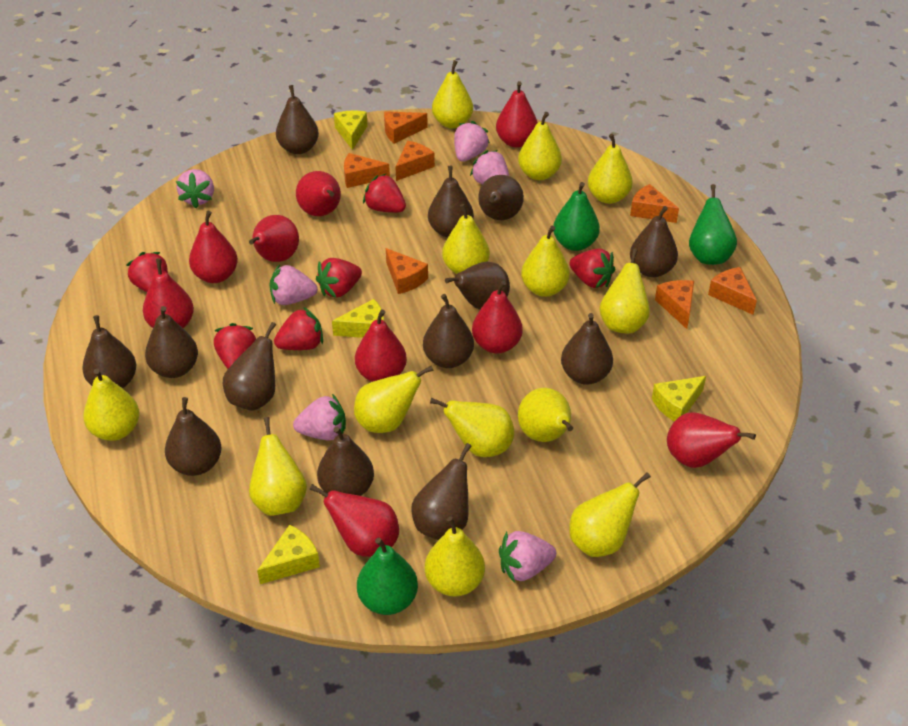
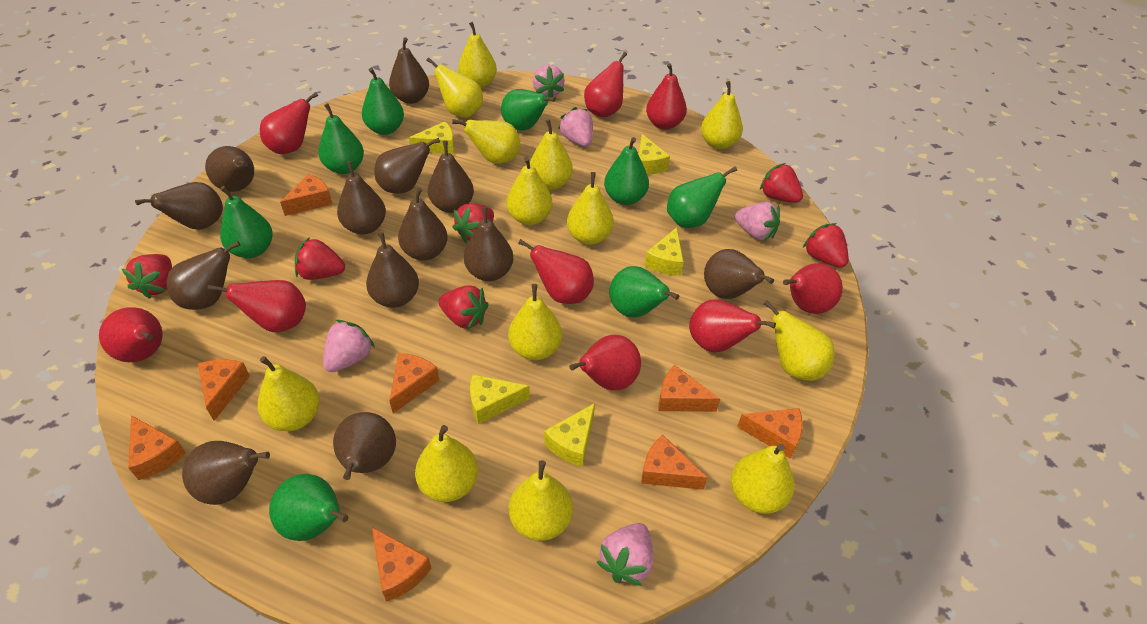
green pear: 3 -> 8
orange cheese: 7 -> 8
pink strawberry: 6 -> 5
yellow cheese: 4 -> 5

